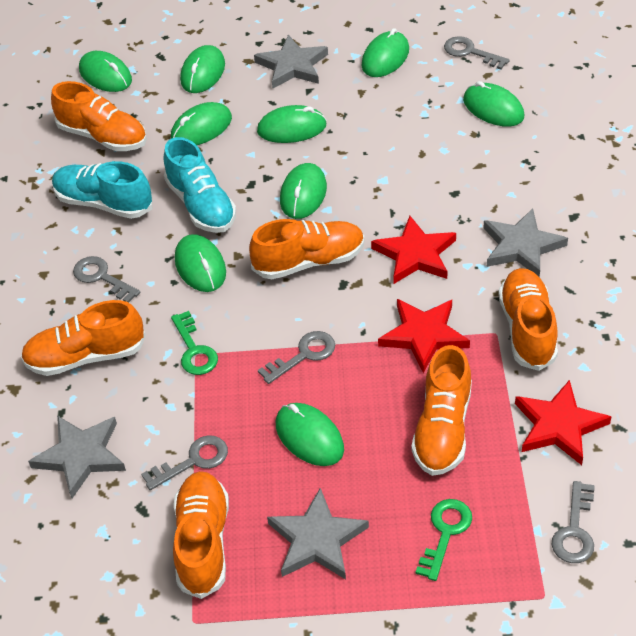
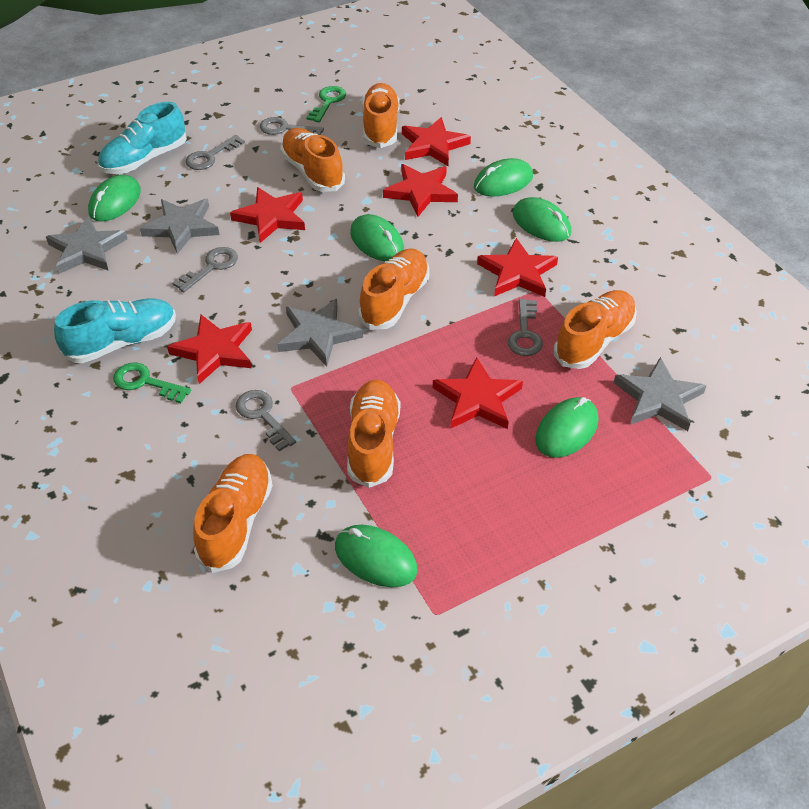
green mouse: 9 -> 6
red star: 3 -> 6

